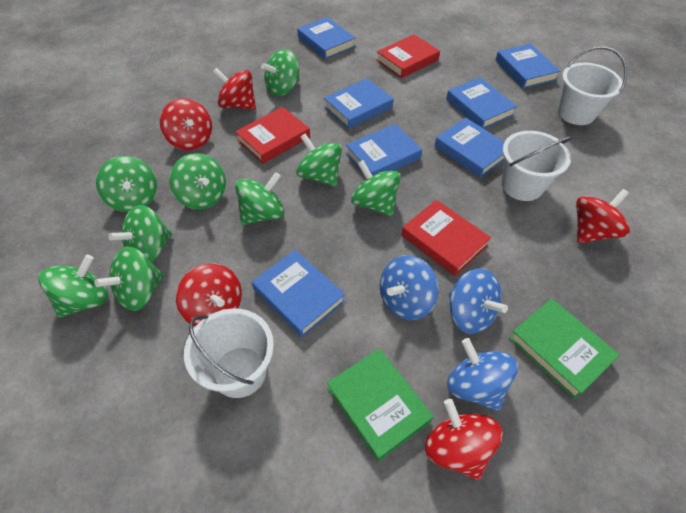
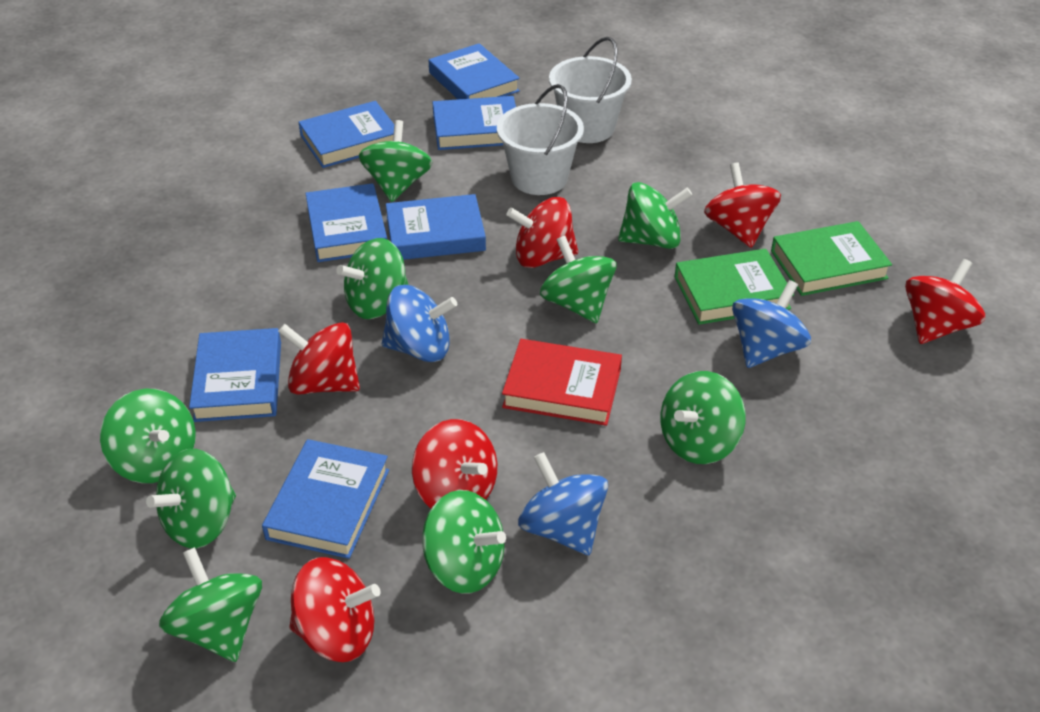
red book: 3 -> 1
red spinning top: 5 -> 6
white bucket: 3 -> 2

